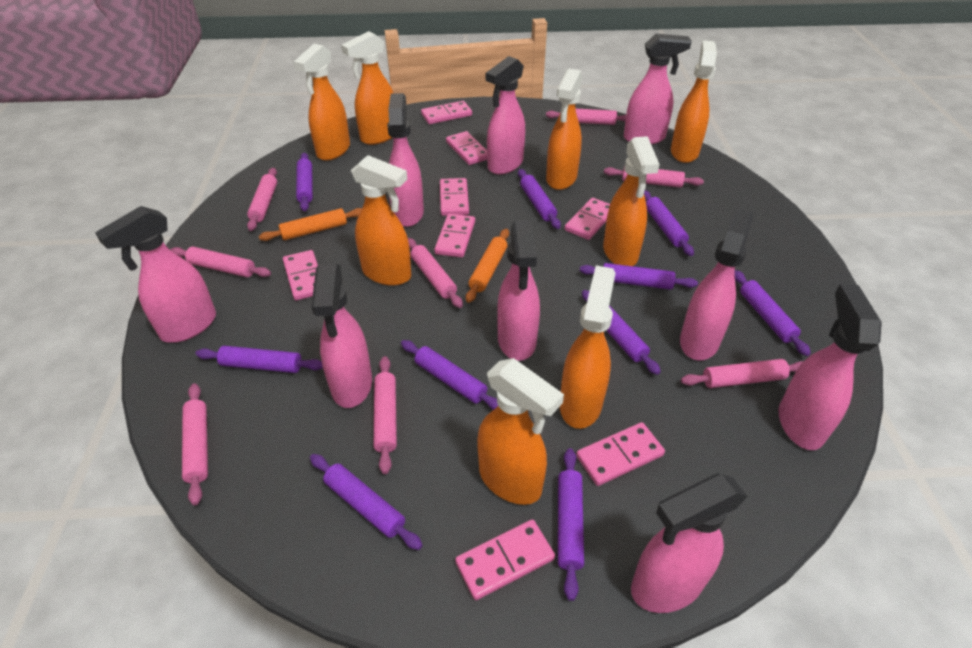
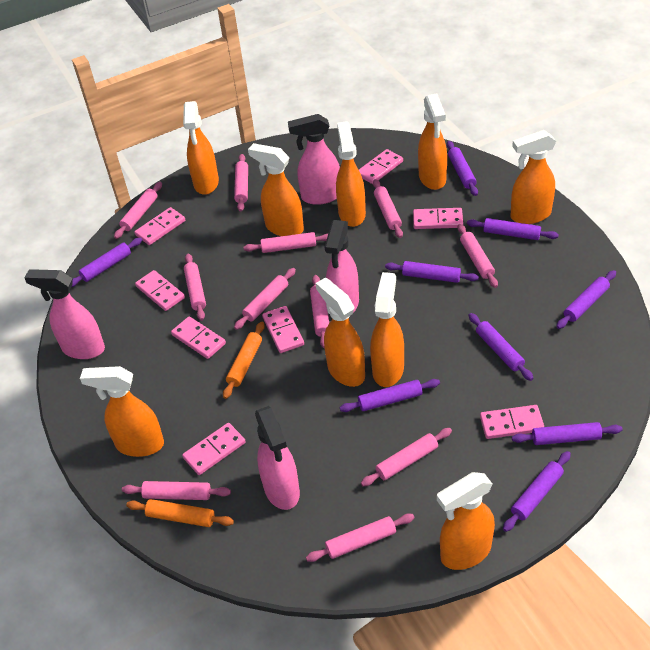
orange spray bottle: 8 -> 9
pink rolling pin: 8 -> 11
pink spray bottle: 9 -> 4
purple rolling pin: 10 -> 9

